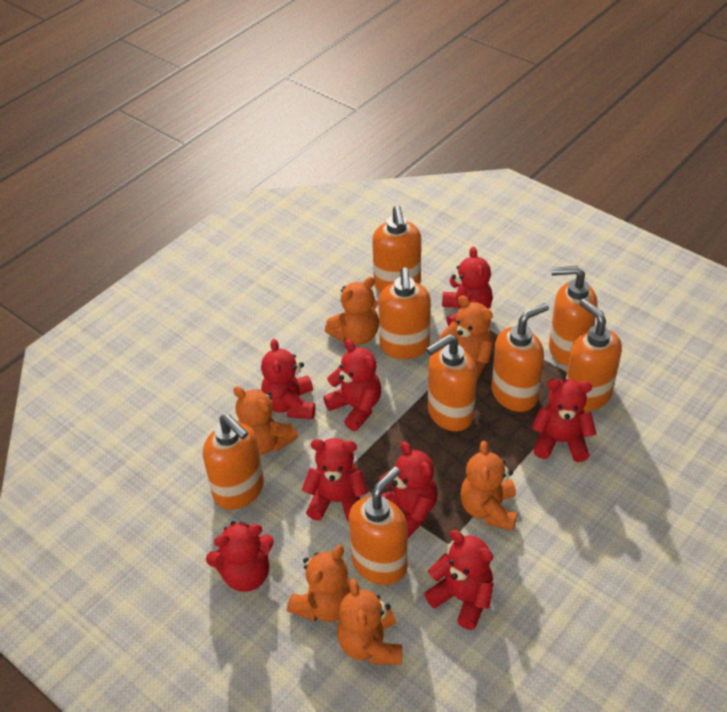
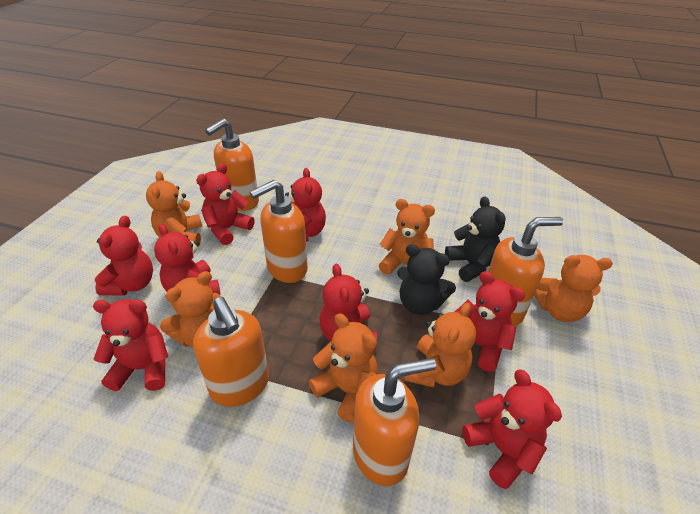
black teddy bear: 0 -> 2
orange soap dispenser: 8 -> 5

